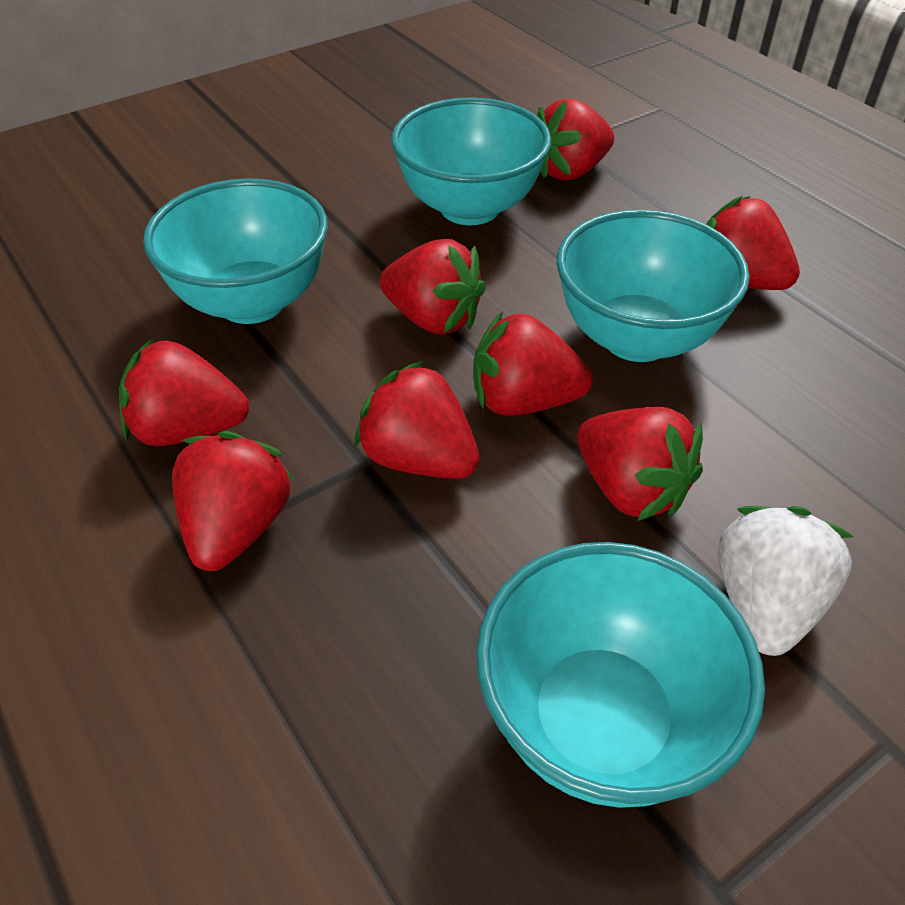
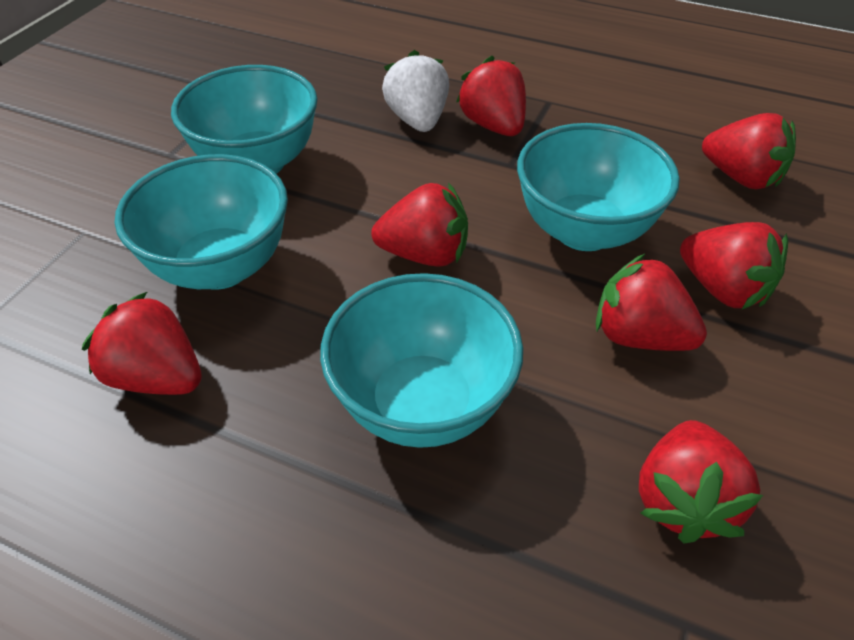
red strawberry: 8 -> 7

